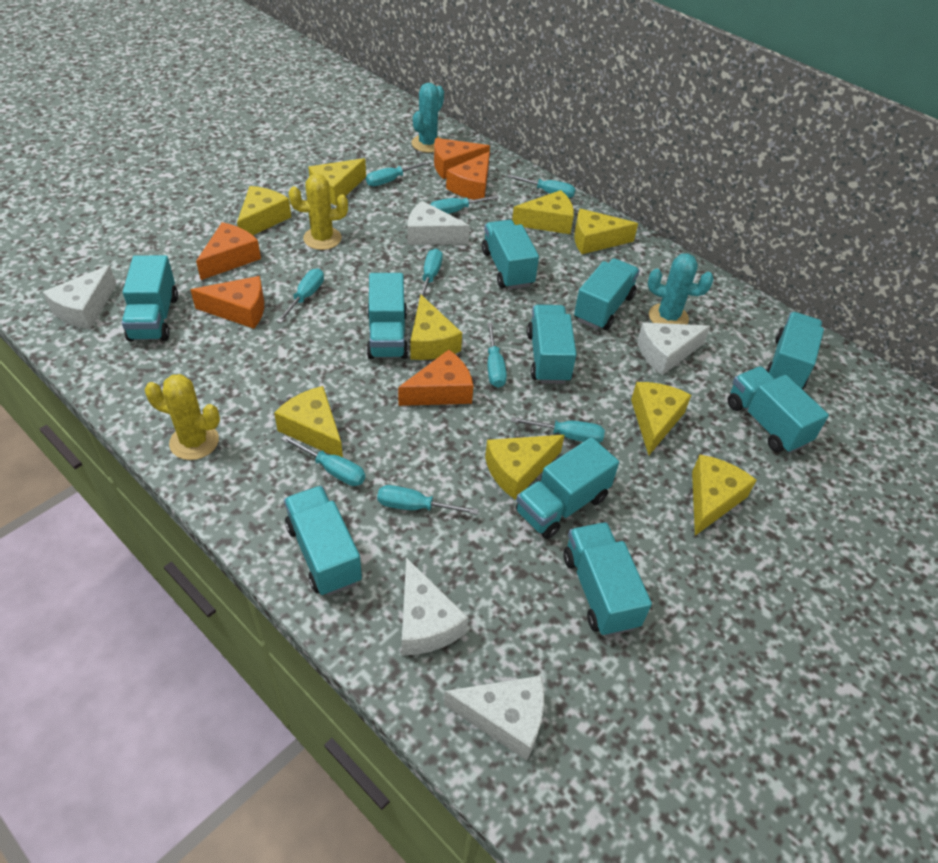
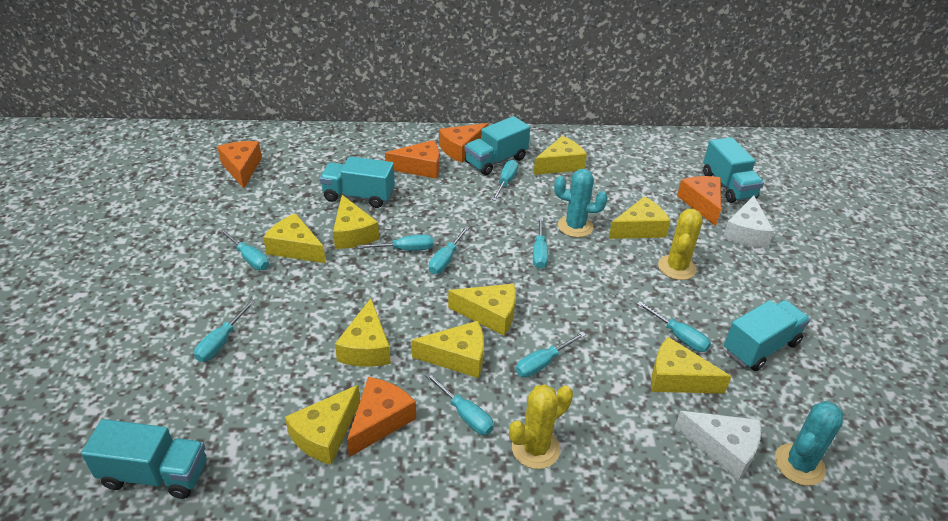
turquoise truck: 10 -> 5
white cheese: 5 -> 2

